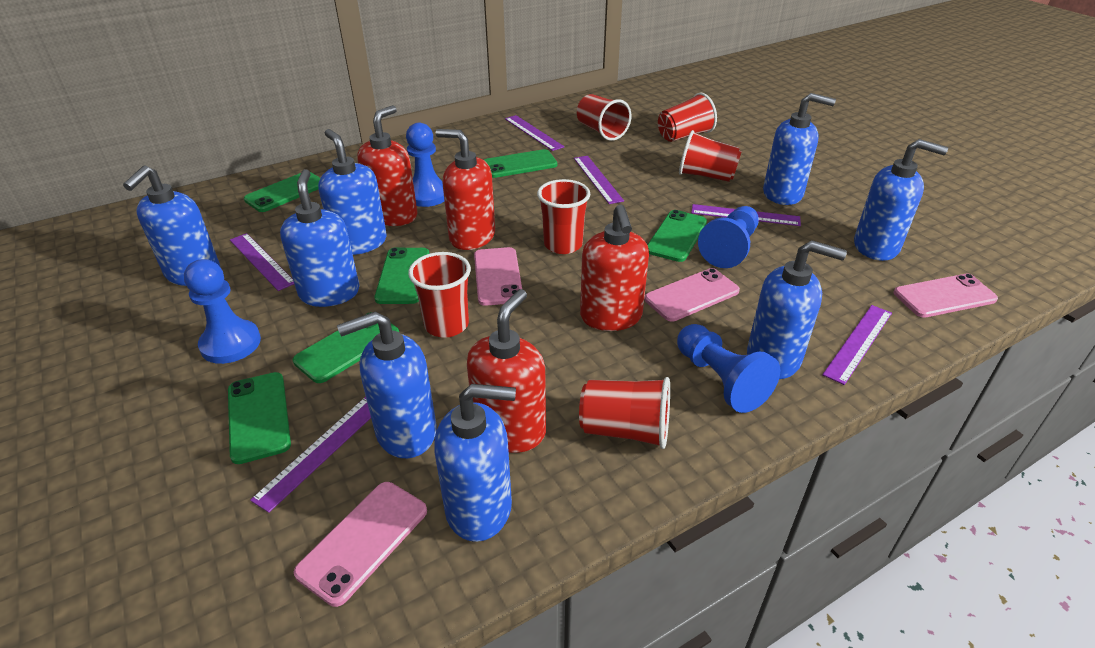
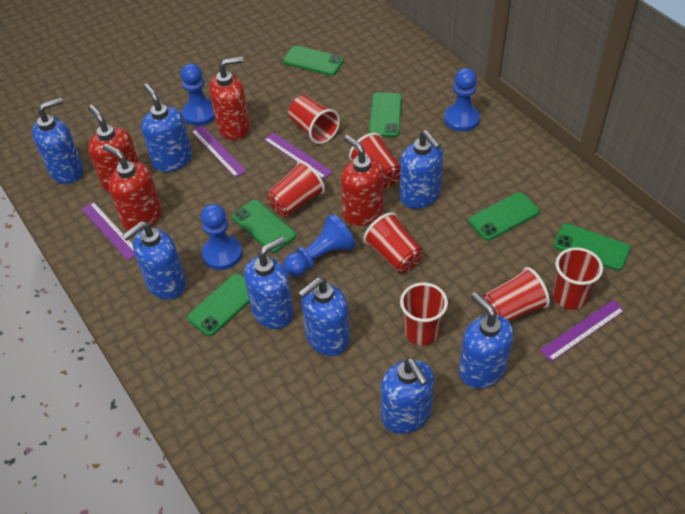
pink phone: 4 -> 0
purple ruler: 6 -> 4
red cup: 6 -> 7

